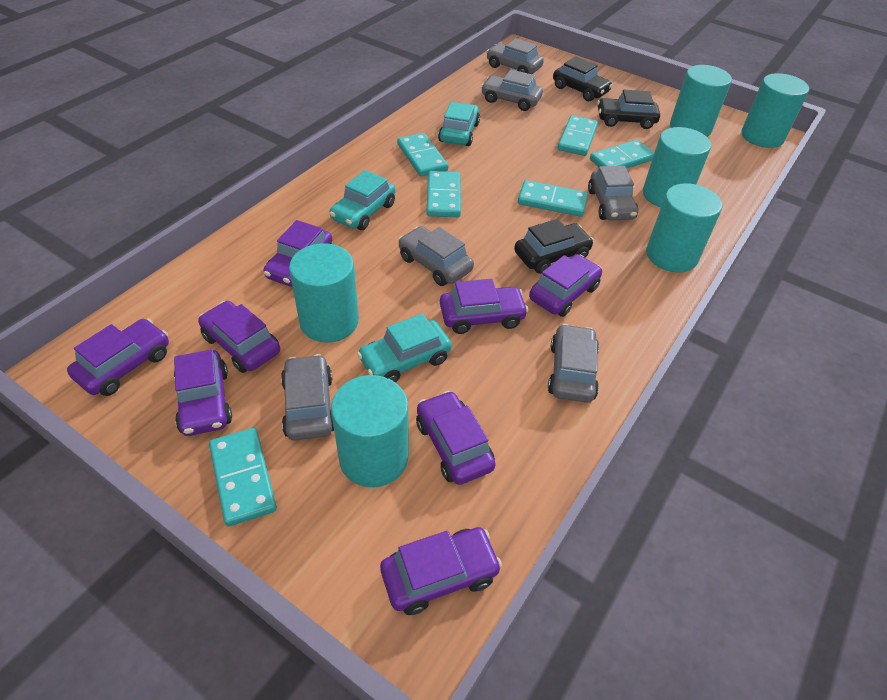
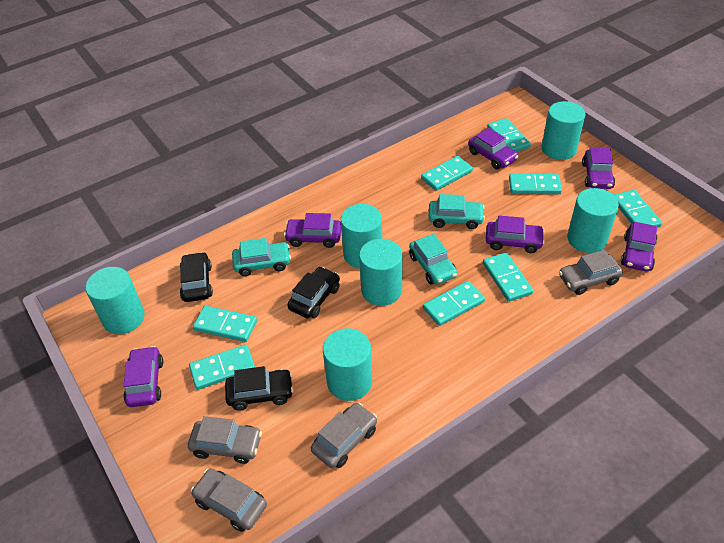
grey car: 6 -> 4
purple car: 8 -> 6
turquoise domino: 6 -> 8

